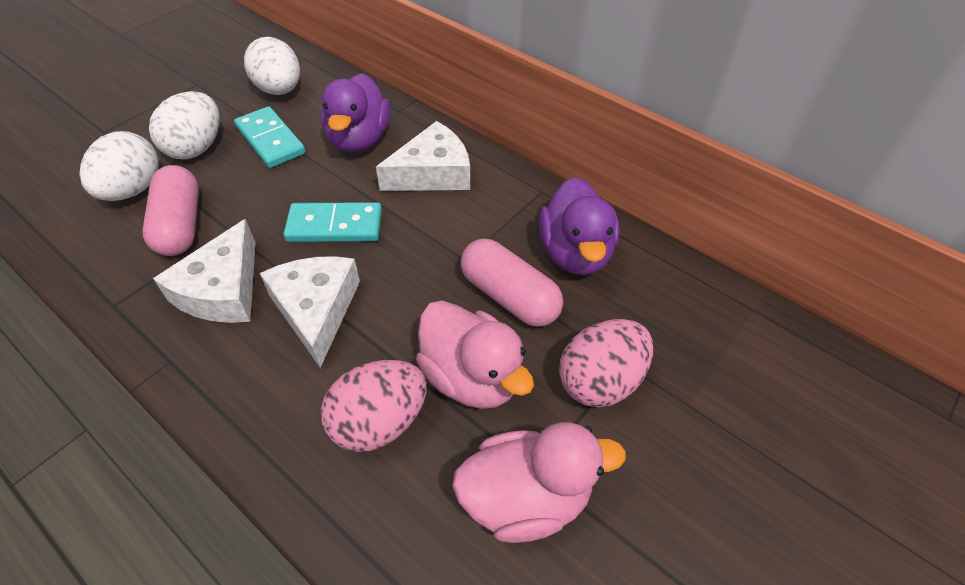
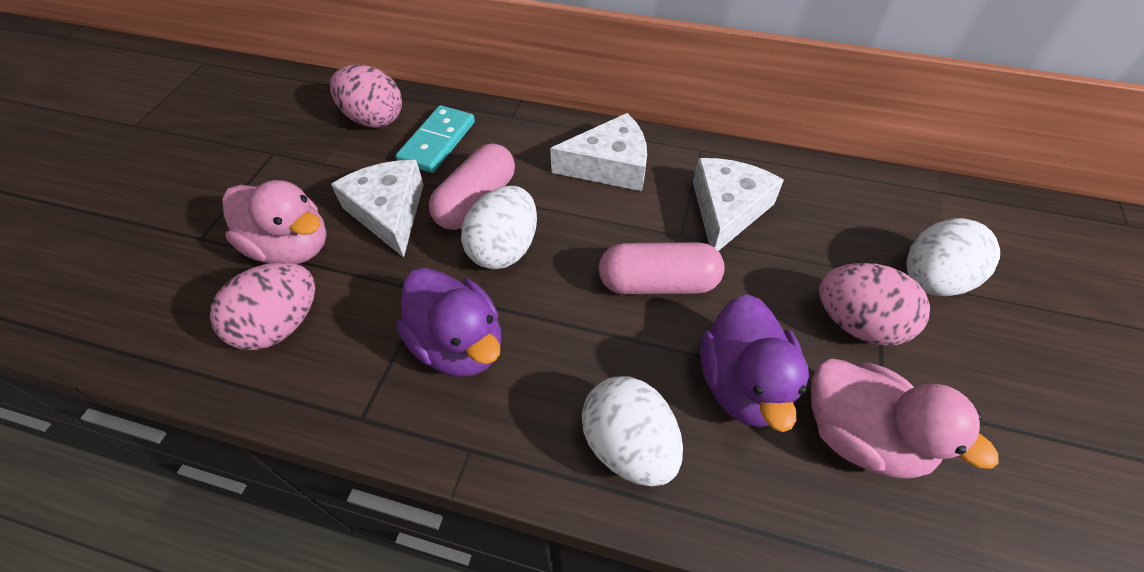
pink egg: 2 -> 3
turquoise domino: 2 -> 1

